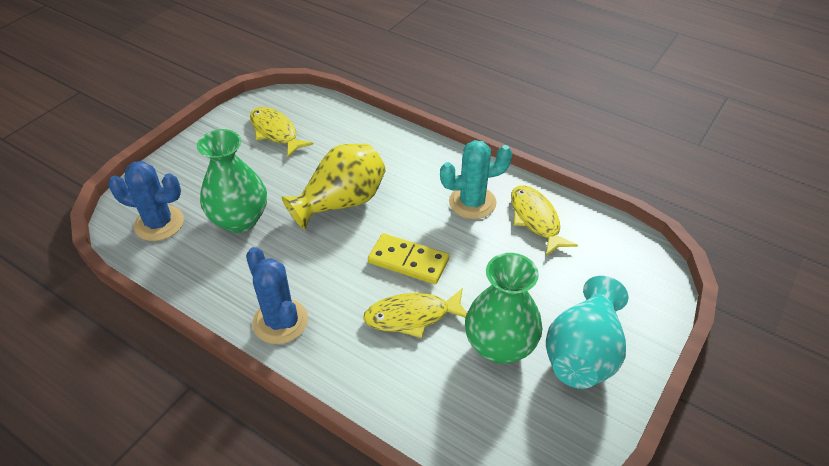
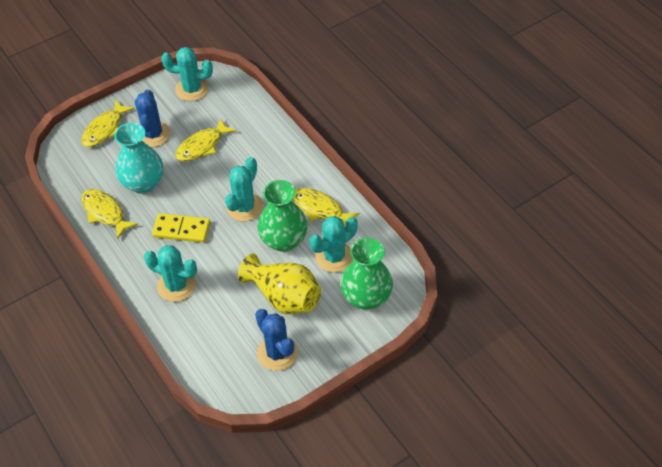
turquoise cactus: 1 -> 4
yellow fish: 3 -> 4

